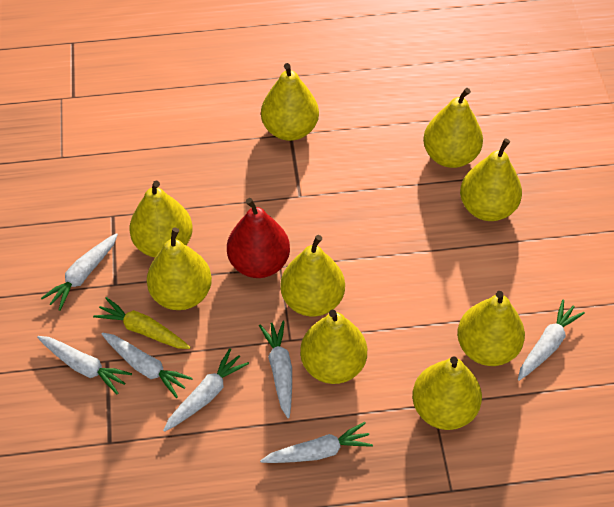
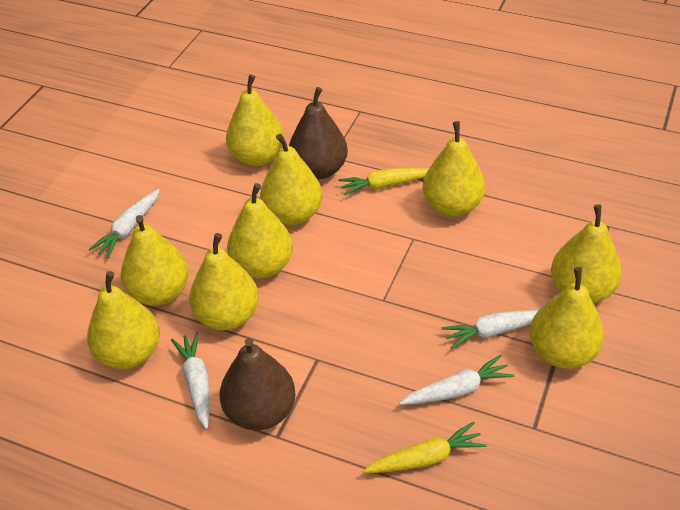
brown pear: 0 -> 2
red pear: 1 -> 0
white carrot: 7 -> 4
yellow carrot: 1 -> 2

